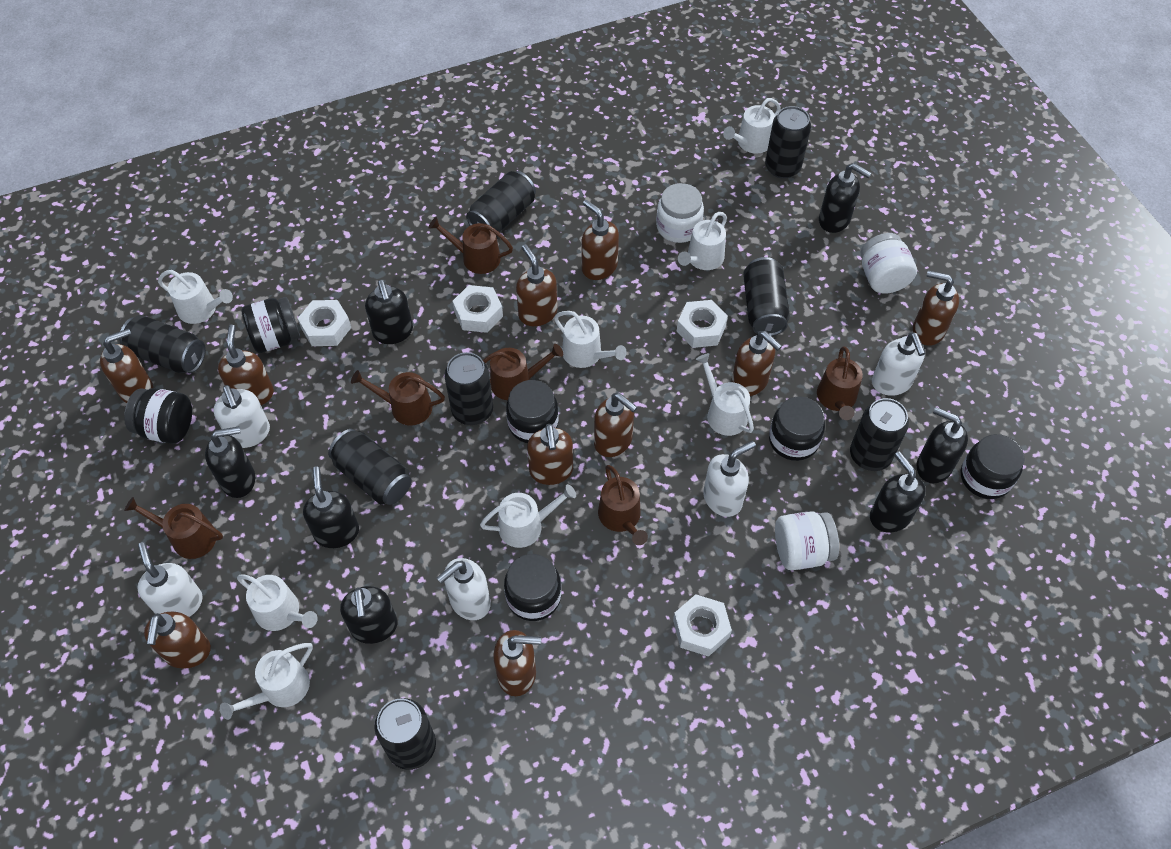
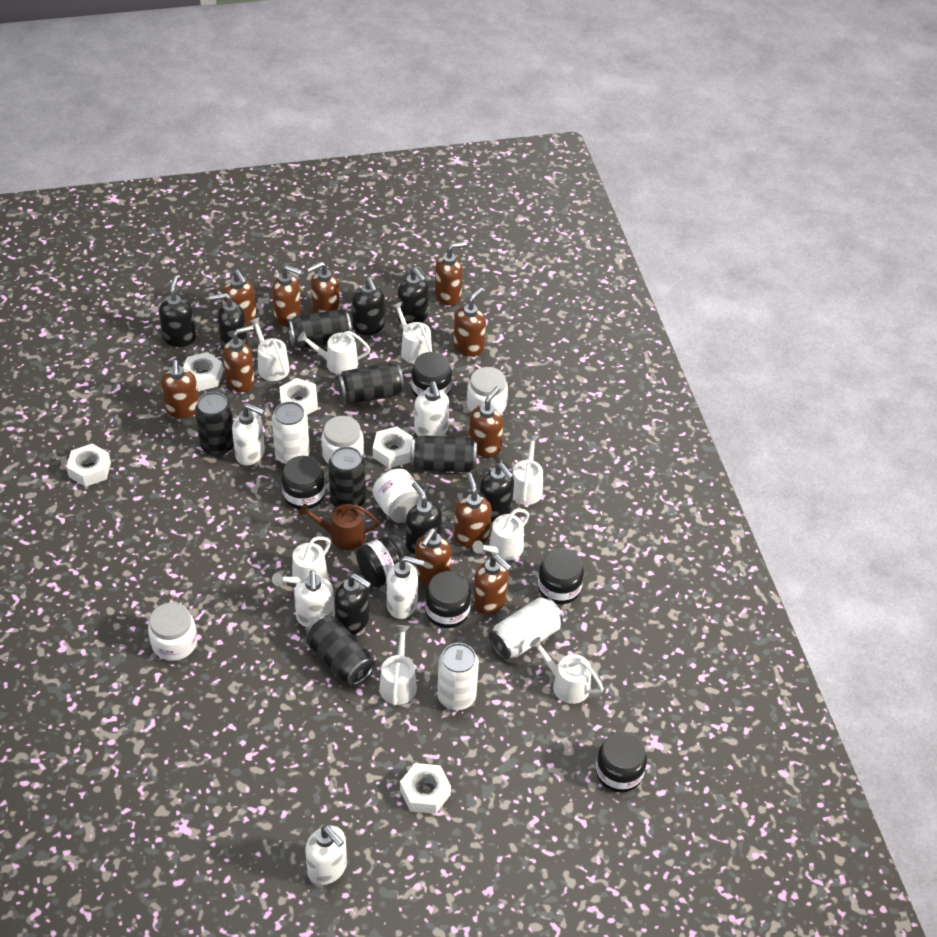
black can: 8 -> 6
brown soap dispenser: 10 -> 11
brown watering can: 6 -> 1
white can: 0 -> 3
white jar: 3 -> 4
white nut: 4 -> 5

